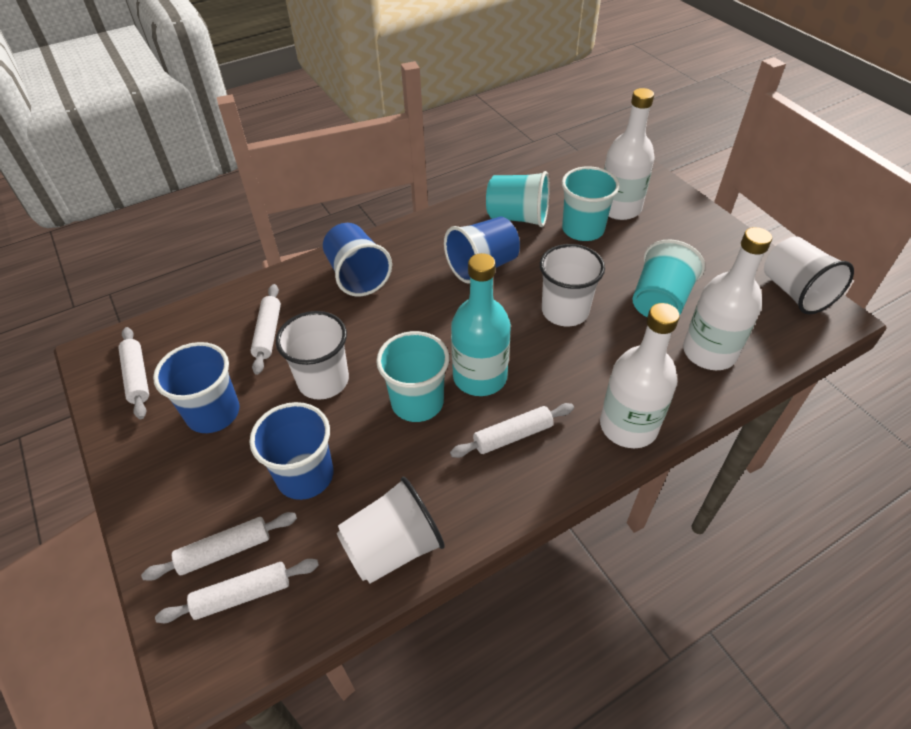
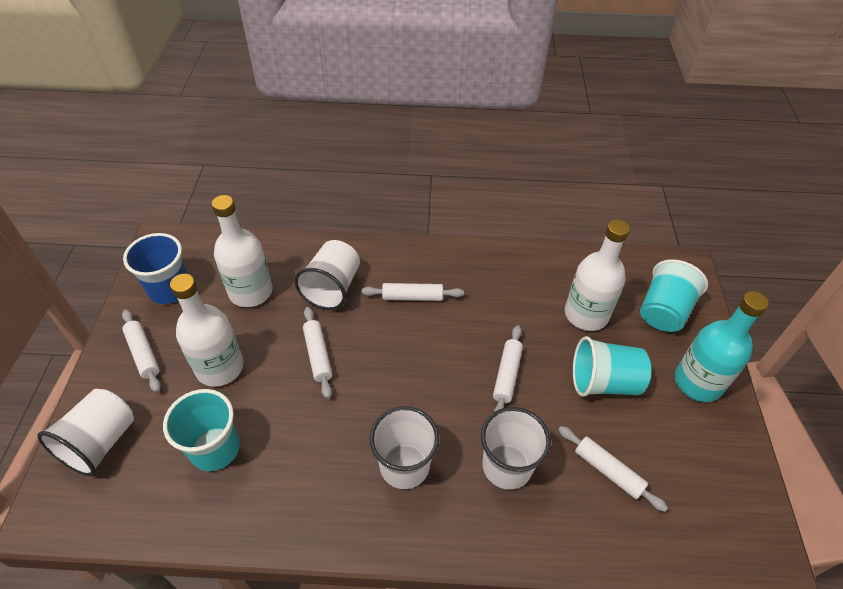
blue cup: 4 -> 1
turquoise cup: 4 -> 3

